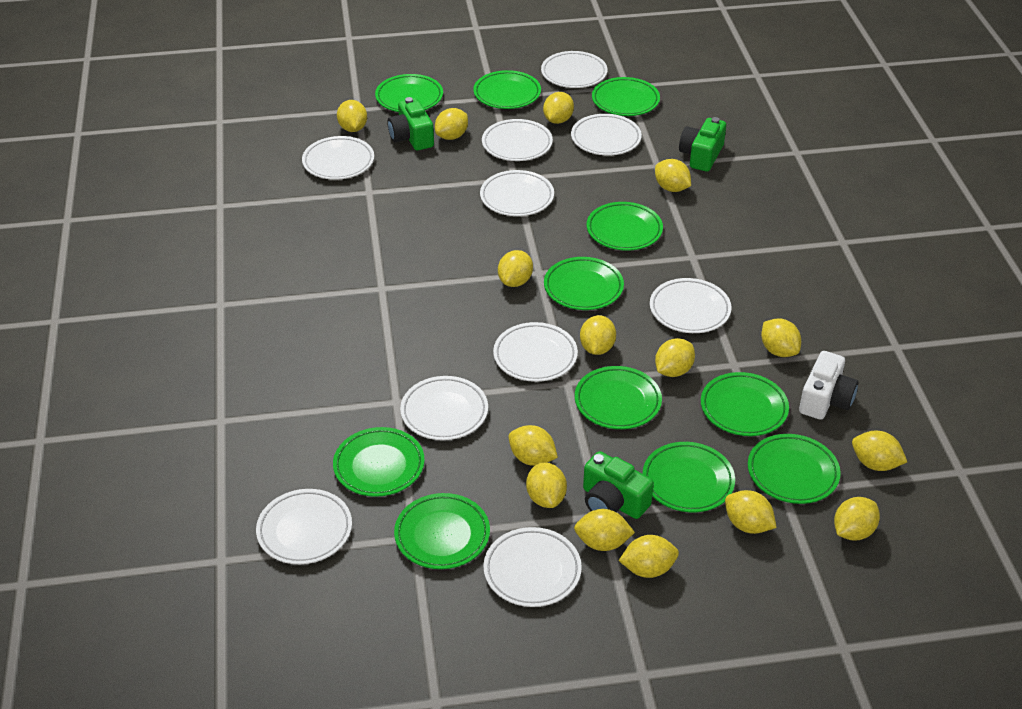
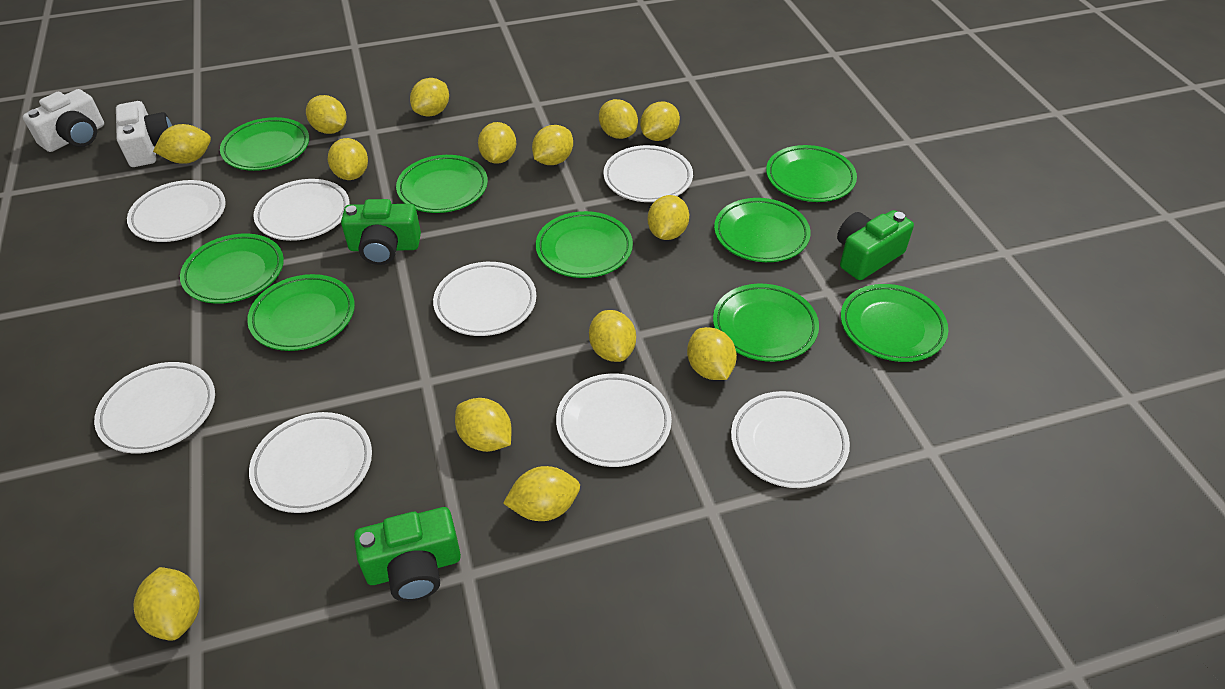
green plate: 11 -> 9
white camera: 1 -> 2
white plate: 10 -> 8
yellow lemon: 15 -> 14

